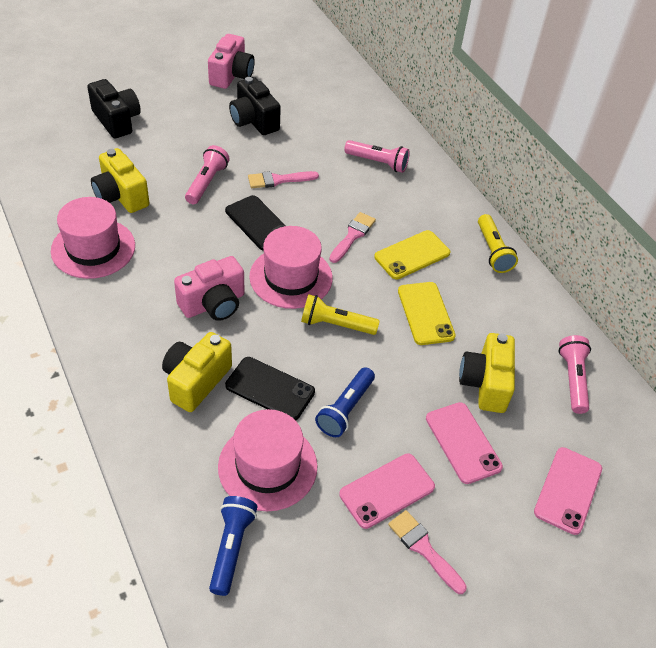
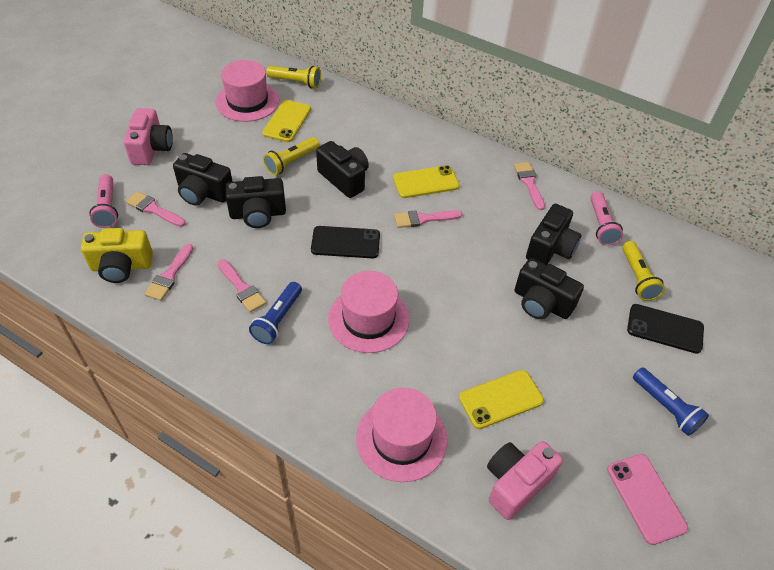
black camera: 2 -> 5
pink brush: 3 -> 5
pink flashlight: 3 -> 2
pink phone: 3 -> 1
yellow camera: 3 -> 1
yellow flashlight: 2 -> 3
yellow phone: 2 -> 3

